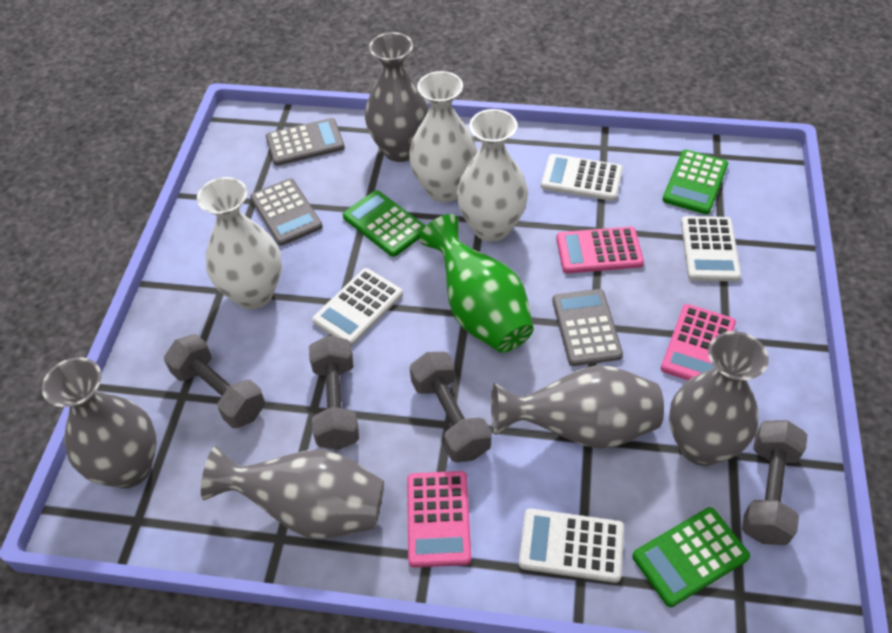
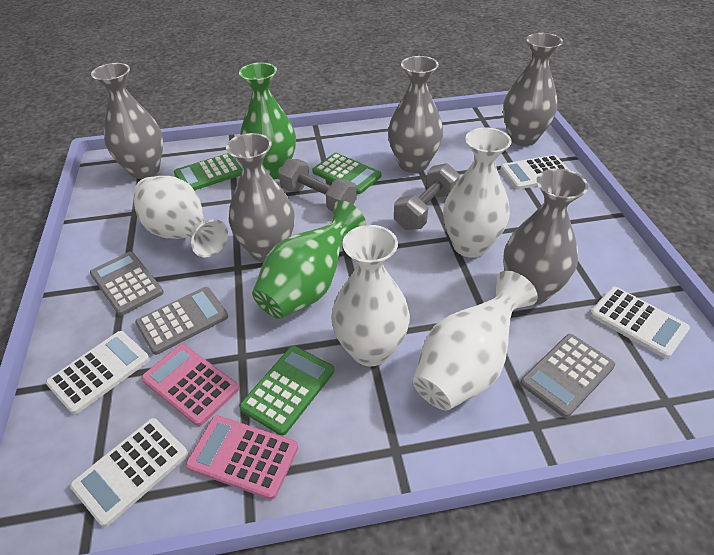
green vase: 1 -> 2
grey dumbbell: 4 -> 2
pink calculator: 3 -> 2
white vase: 3 -> 4

